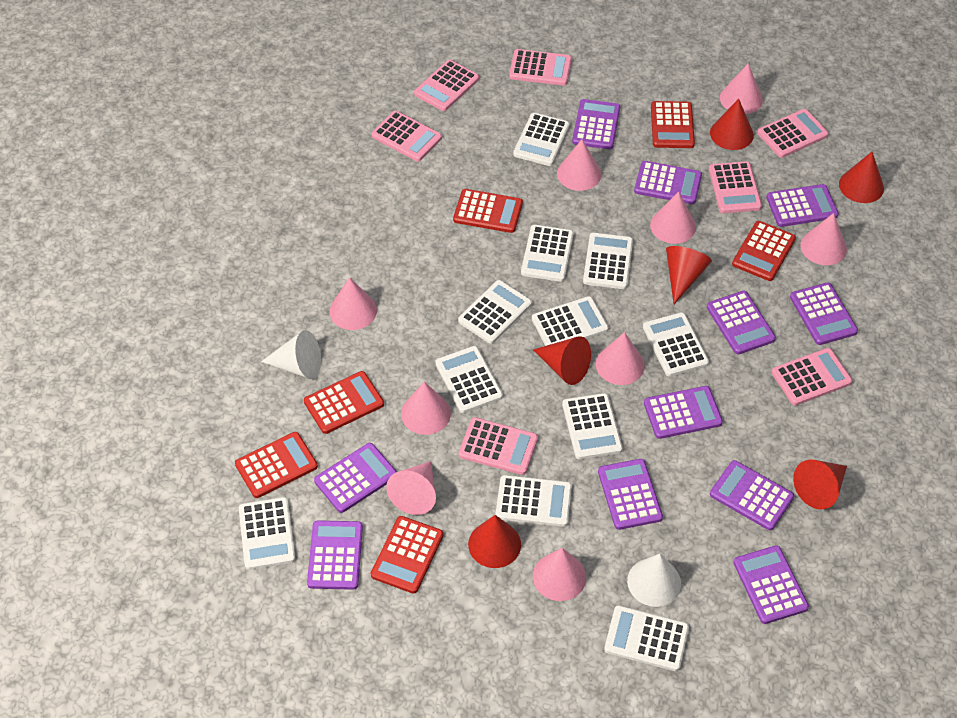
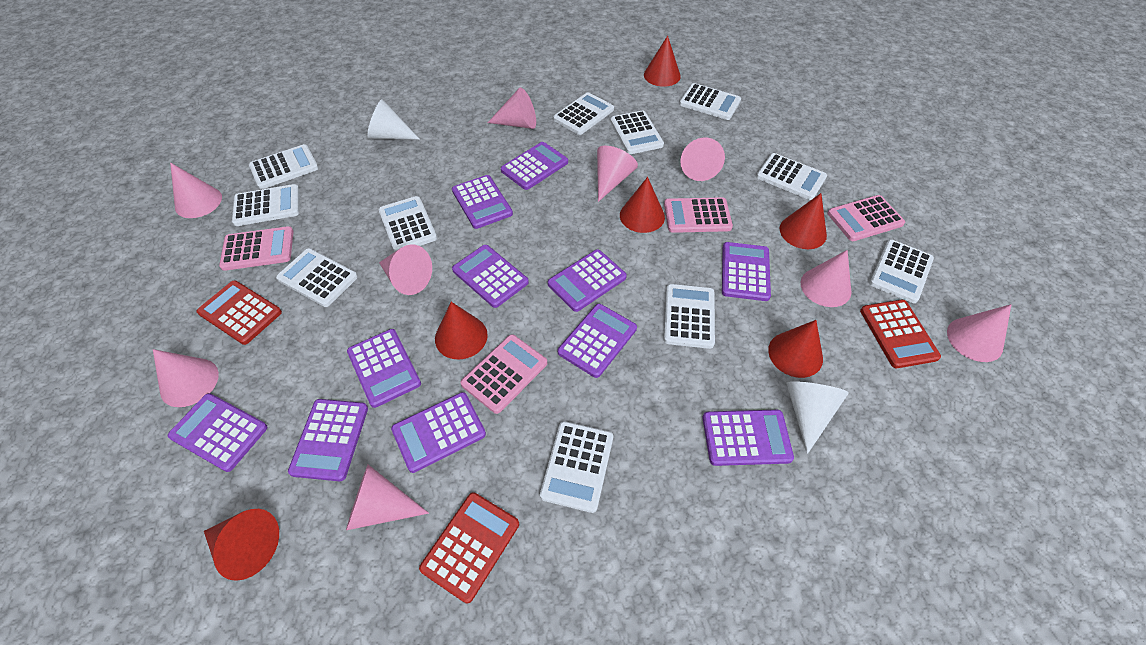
pink calculator: 7 -> 4
red calculator: 6 -> 3

